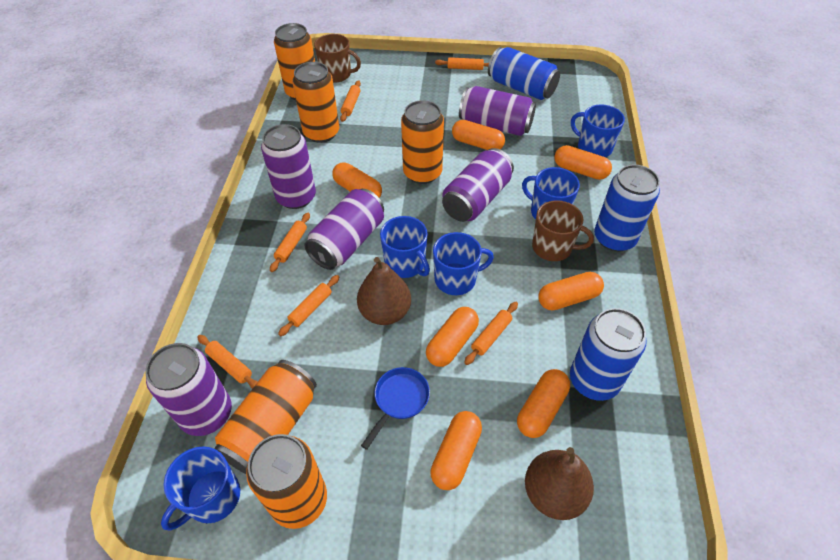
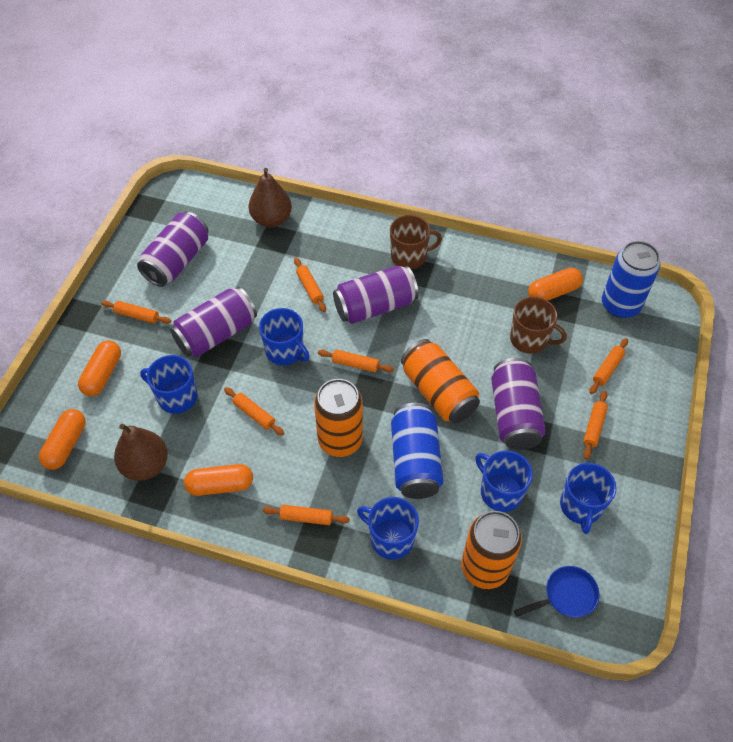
blue can: 3 -> 2
orange can: 5 -> 3
orange capsule: 7 -> 4
orange rolling pin: 6 -> 7
purple can: 5 -> 4

